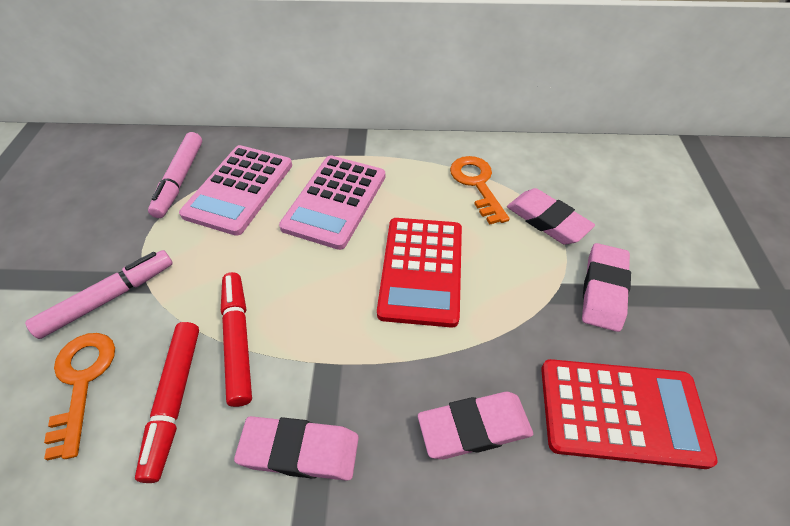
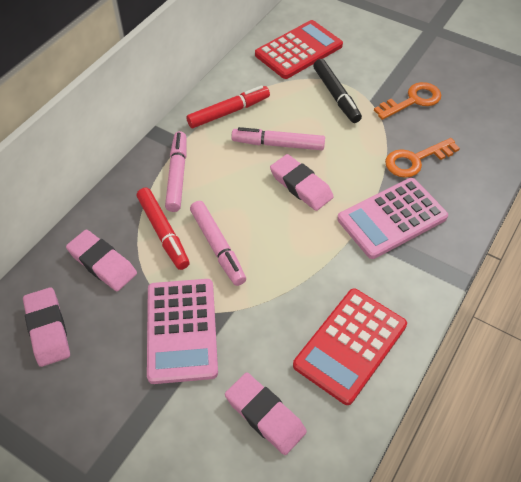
black marker: 0 -> 1
pink marker: 2 -> 3

